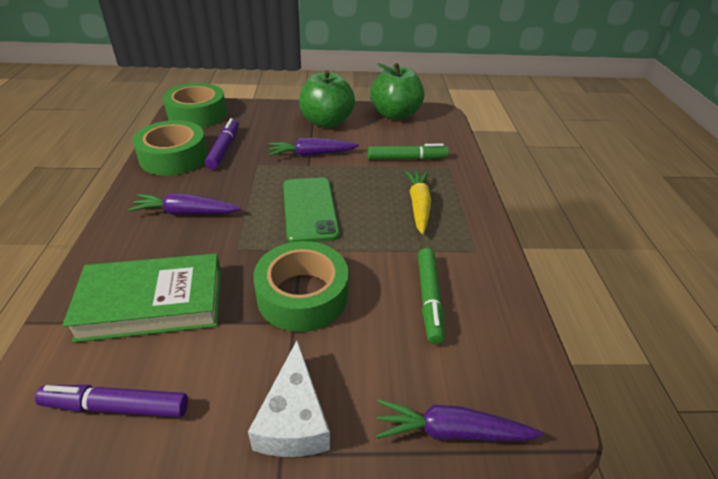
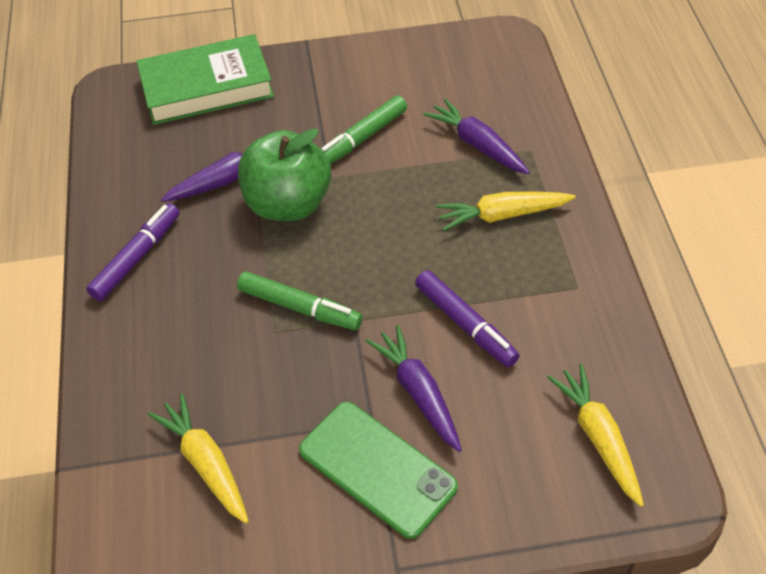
green apple: 2 -> 1
green tape: 3 -> 0
white cheese: 1 -> 0
yellow carrot: 1 -> 3

